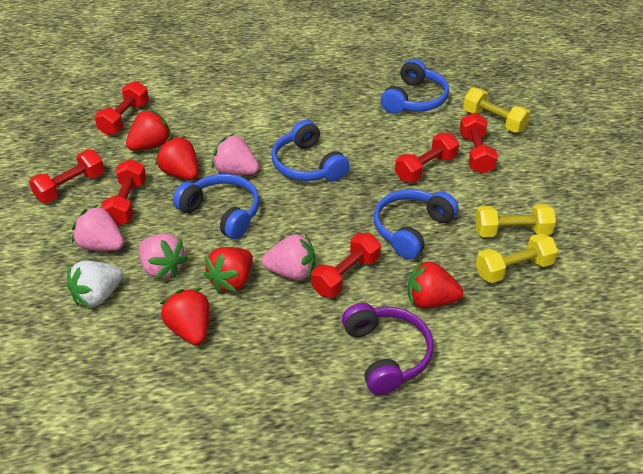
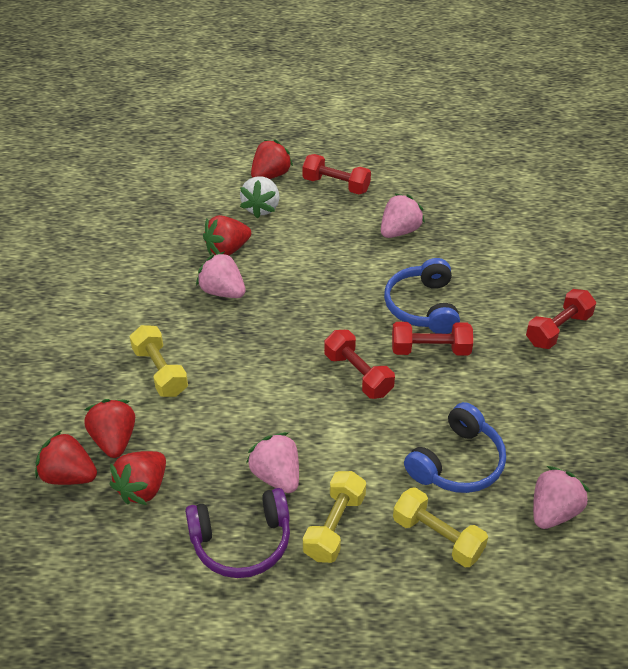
blue headphones: 4 -> 2
red dumbbell: 6 -> 4

